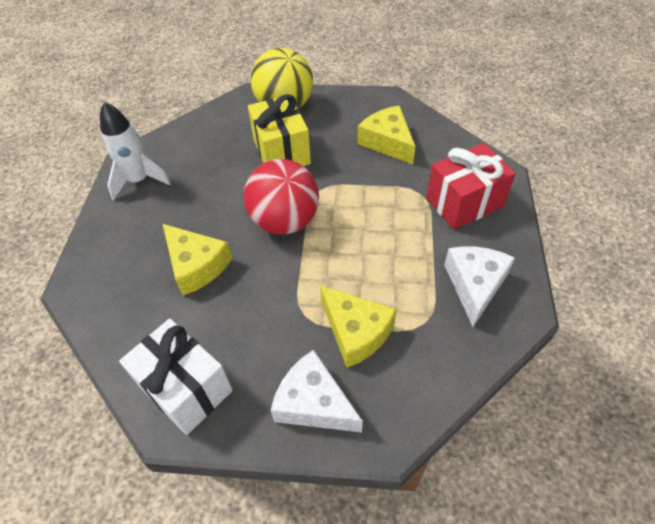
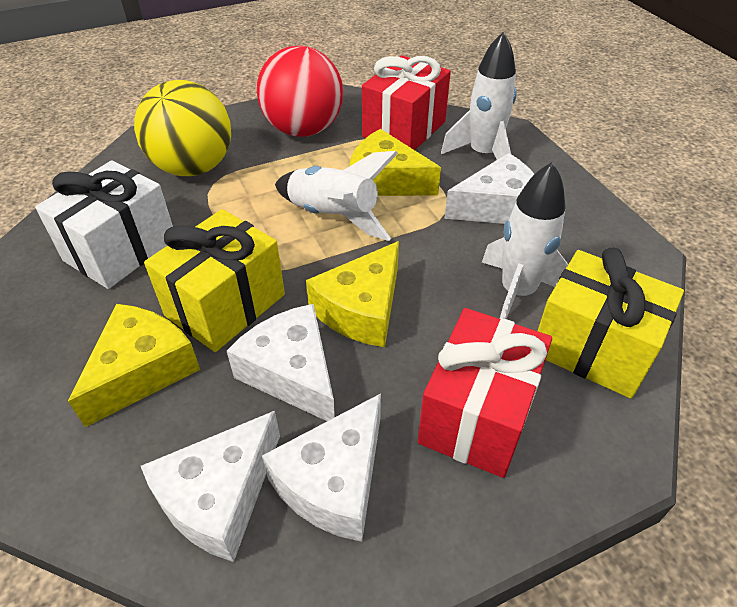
red gift: 1 -> 2
white cheese: 2 -> 4
white rocket: 1 -> 3
yellow gift: 1 -> 2

